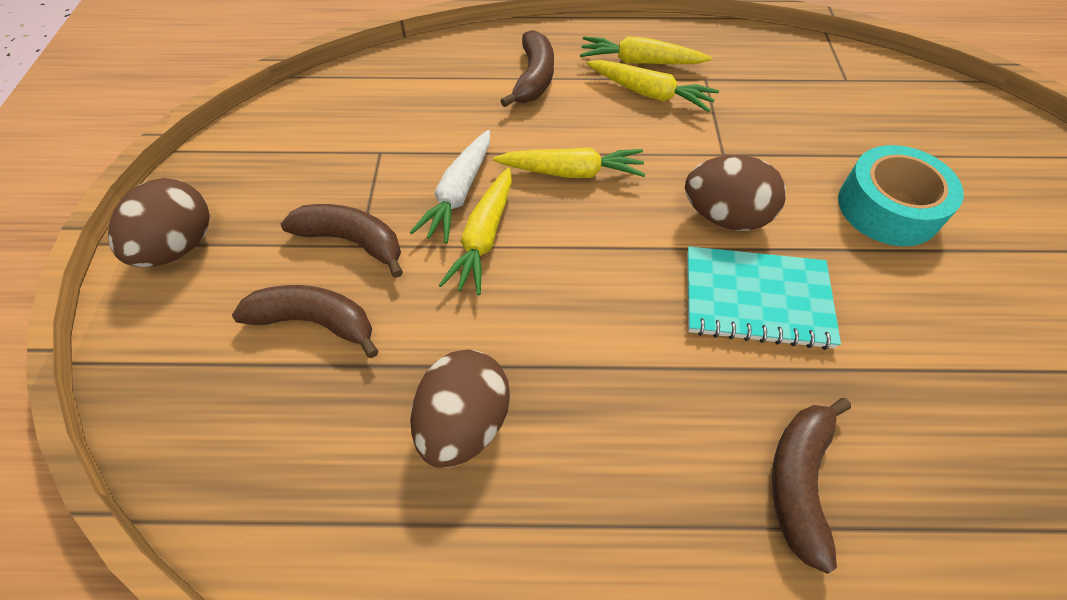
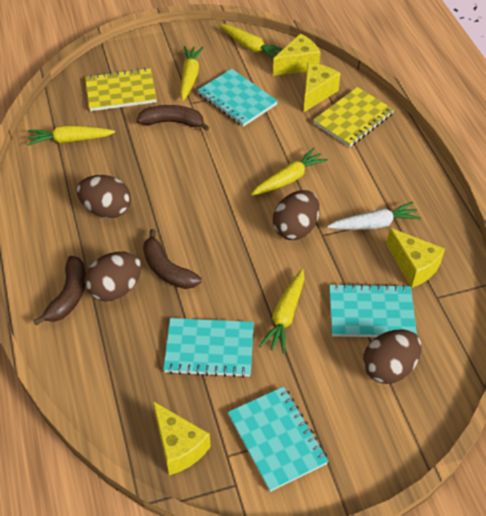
brown banana: 4 -> 3
brown egg: 3 -> 4
turquoise notebook: 1 -> 4
turquoise tape: 1 -> 0
yellow carrot: 4 -> 5
yellow cheese: 0 -> 4
yellow notebook: 0 -> 2

